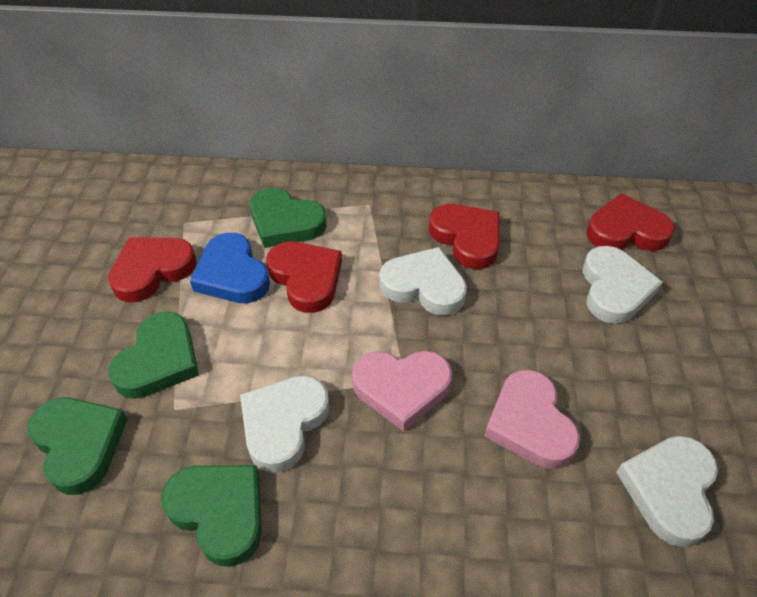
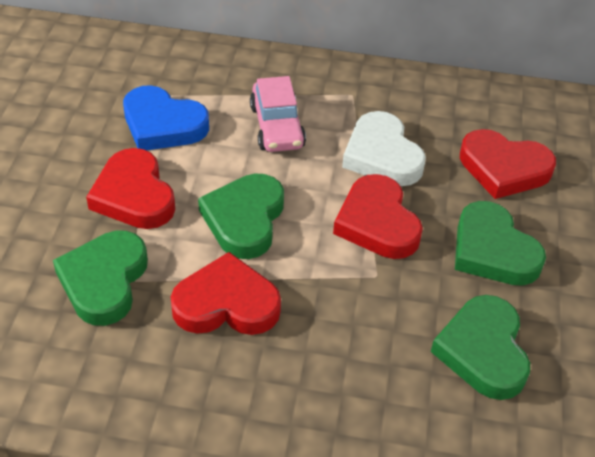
pink car: 0 -> 1
pink heart: 2 -> 0
white heart: 4 -> 1

